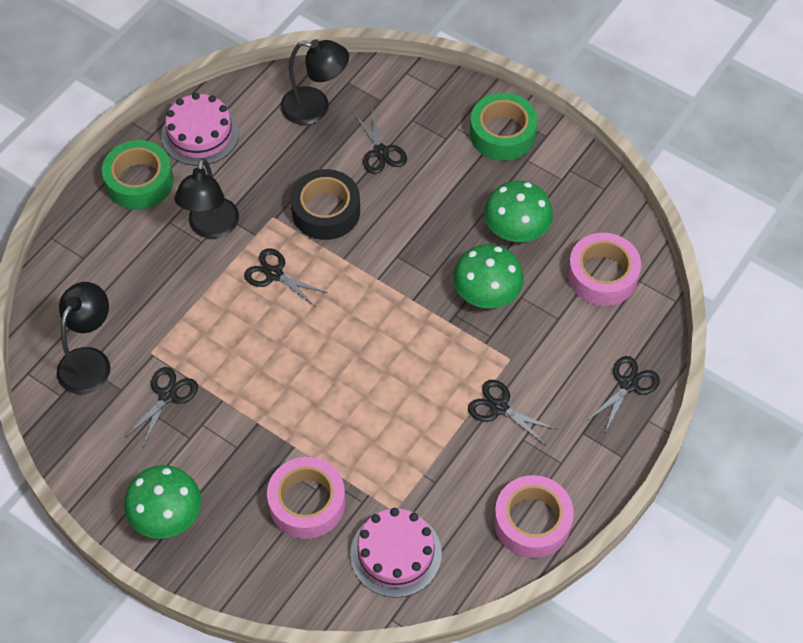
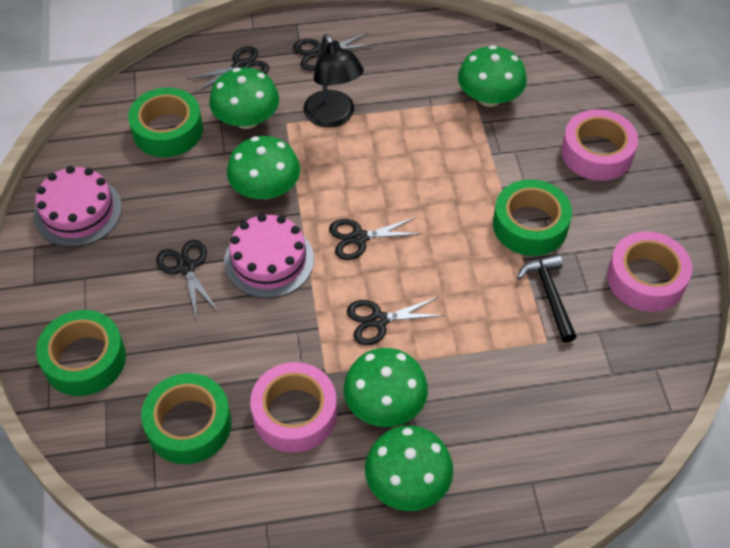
black hammer: 0 -> 1
black lamp: 3 -> 1
black tape: 1 -> 0
green mushroom: 3 -> 5
green tape: 2 -> 4

